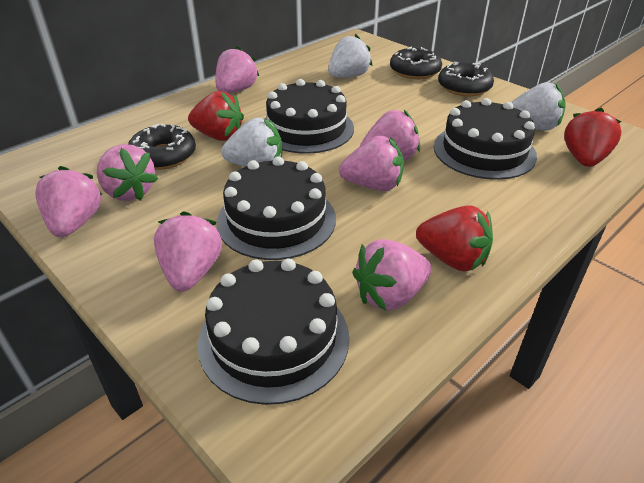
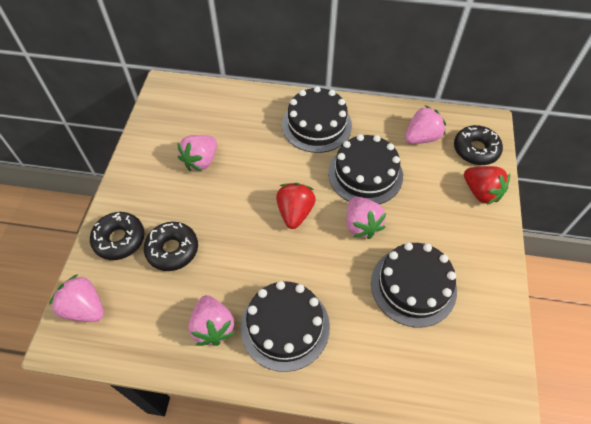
pink strawberry: 7 -> 5
red strawberry: 3 -> 2
white strawberry: 3 -> 0

